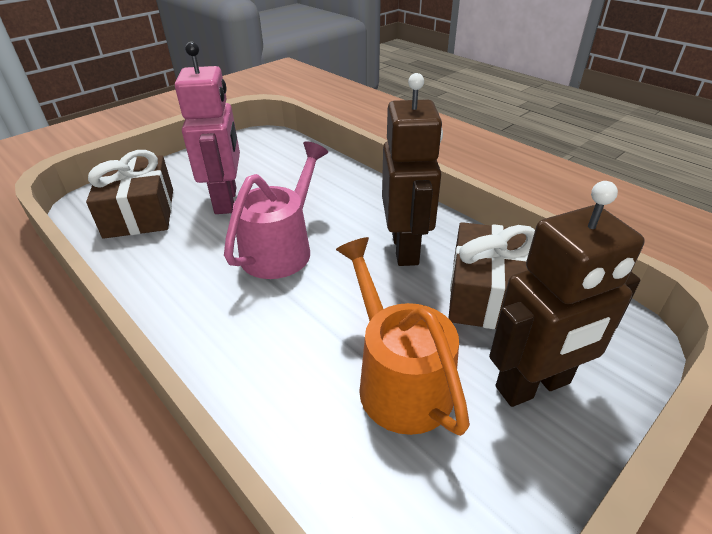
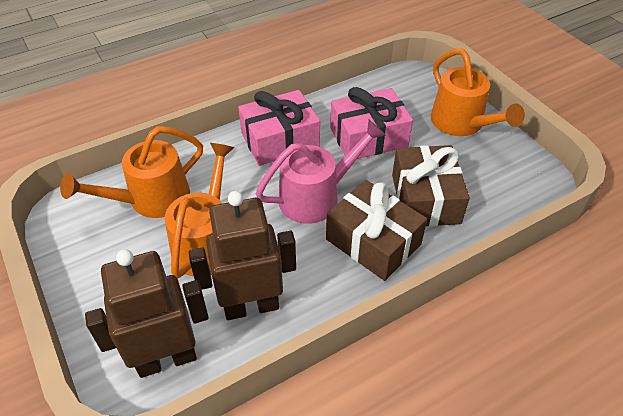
orange watering can: 1 -> 3
pink gift: 0 -> 2
pink robot: 1 -> 0

